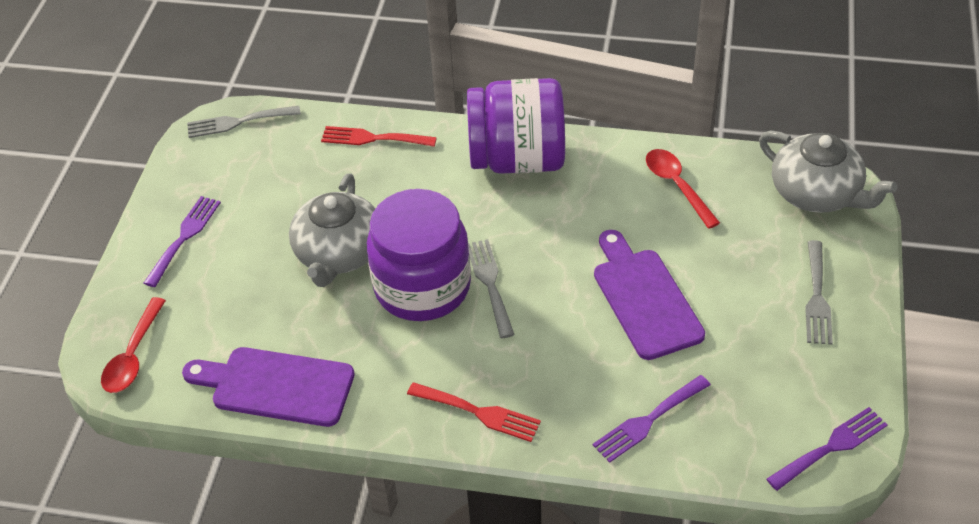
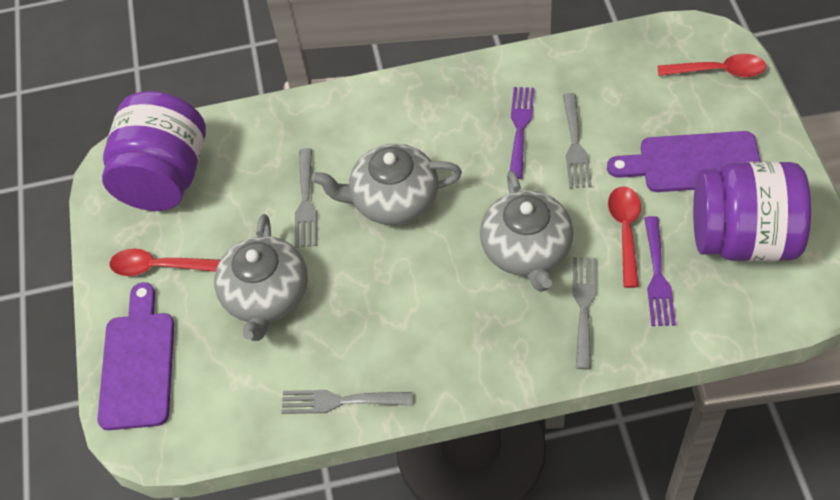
grey fork: 3 -> 4
grey teapot: 2 -> 3
purple fork: 3 -> 2
red fork: 2 -> 0
red spoon: 2 -> 3

